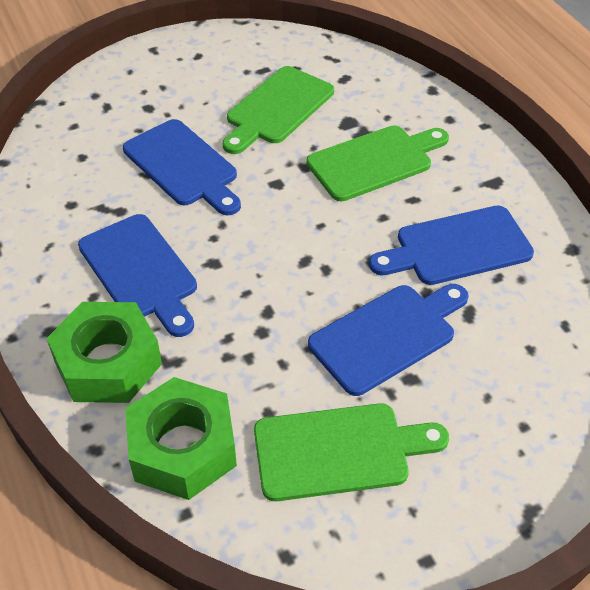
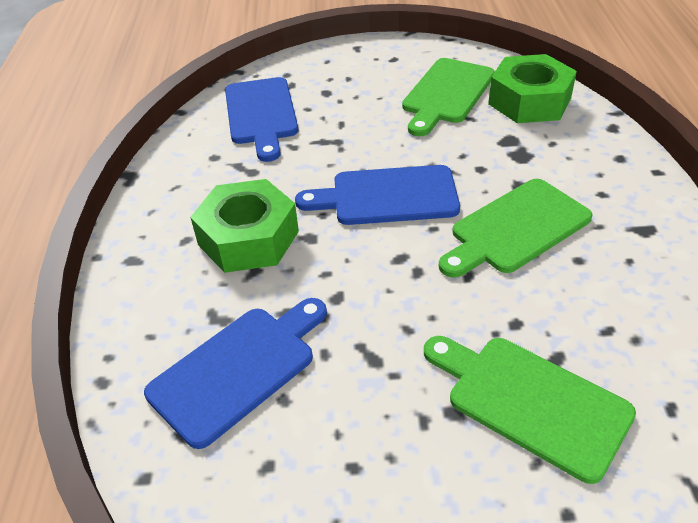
blue cutting board: 4 -> 3

